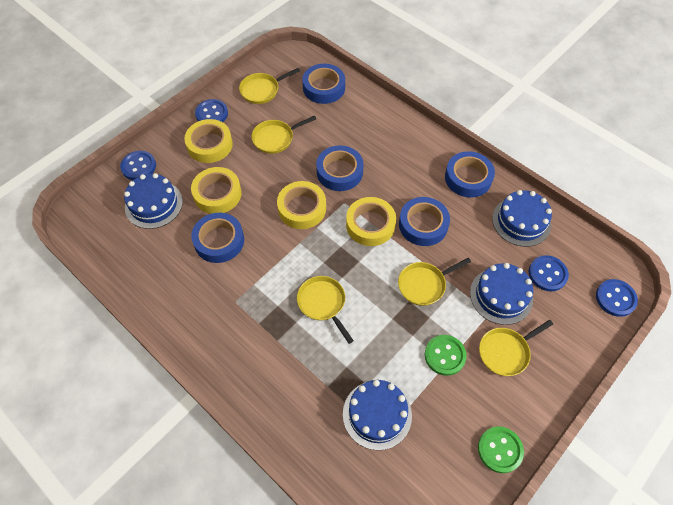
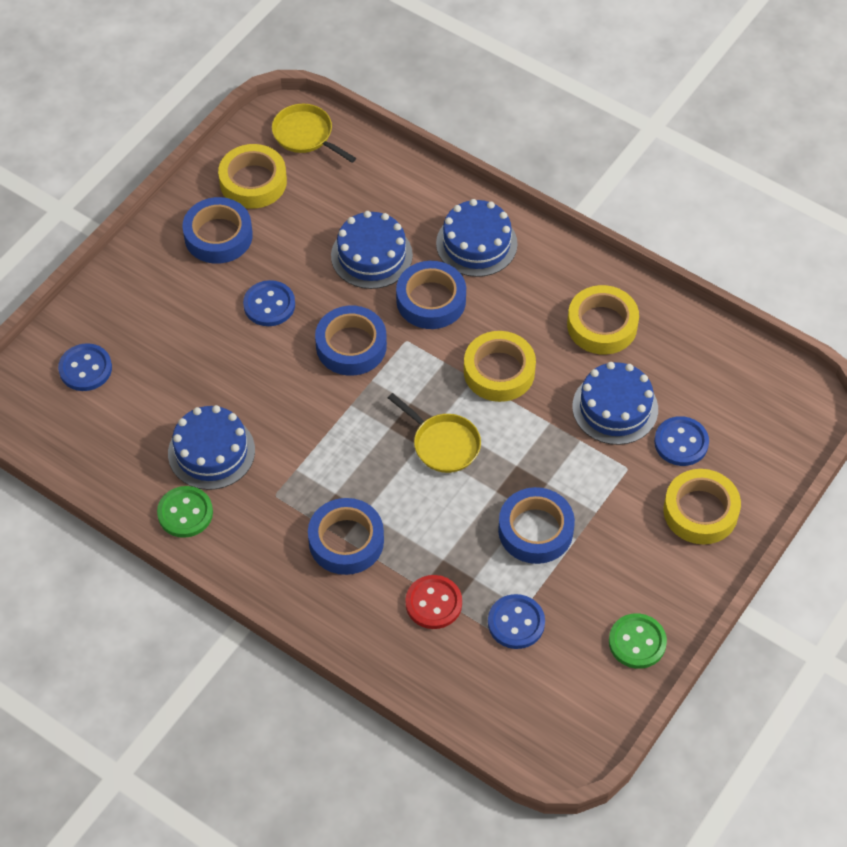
red button: 0 -> 1
yellow pan: 5 -> 2

